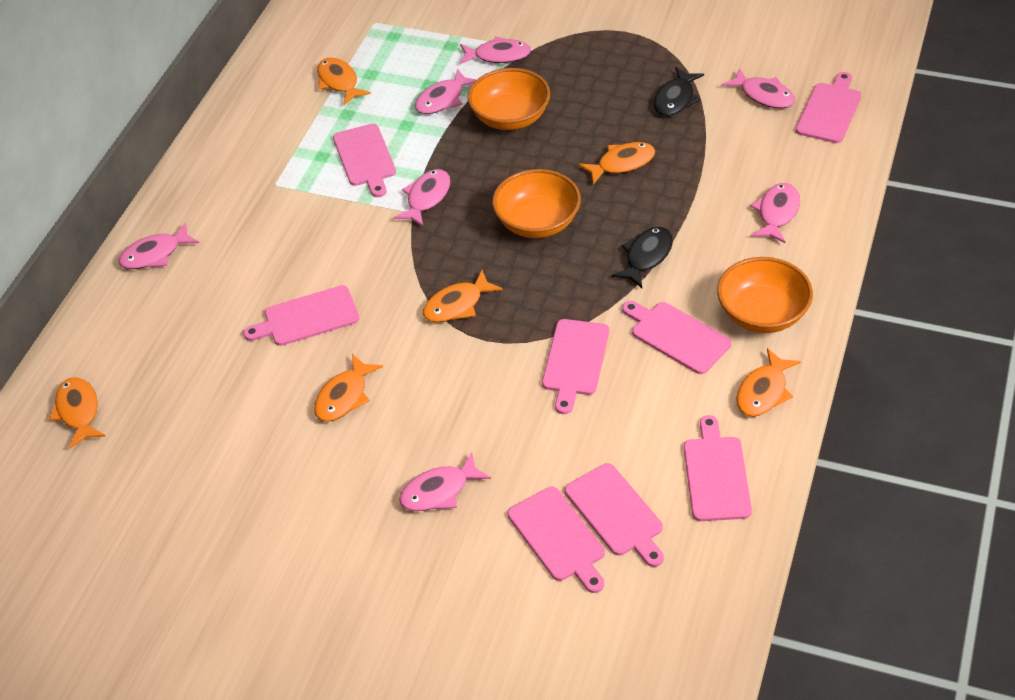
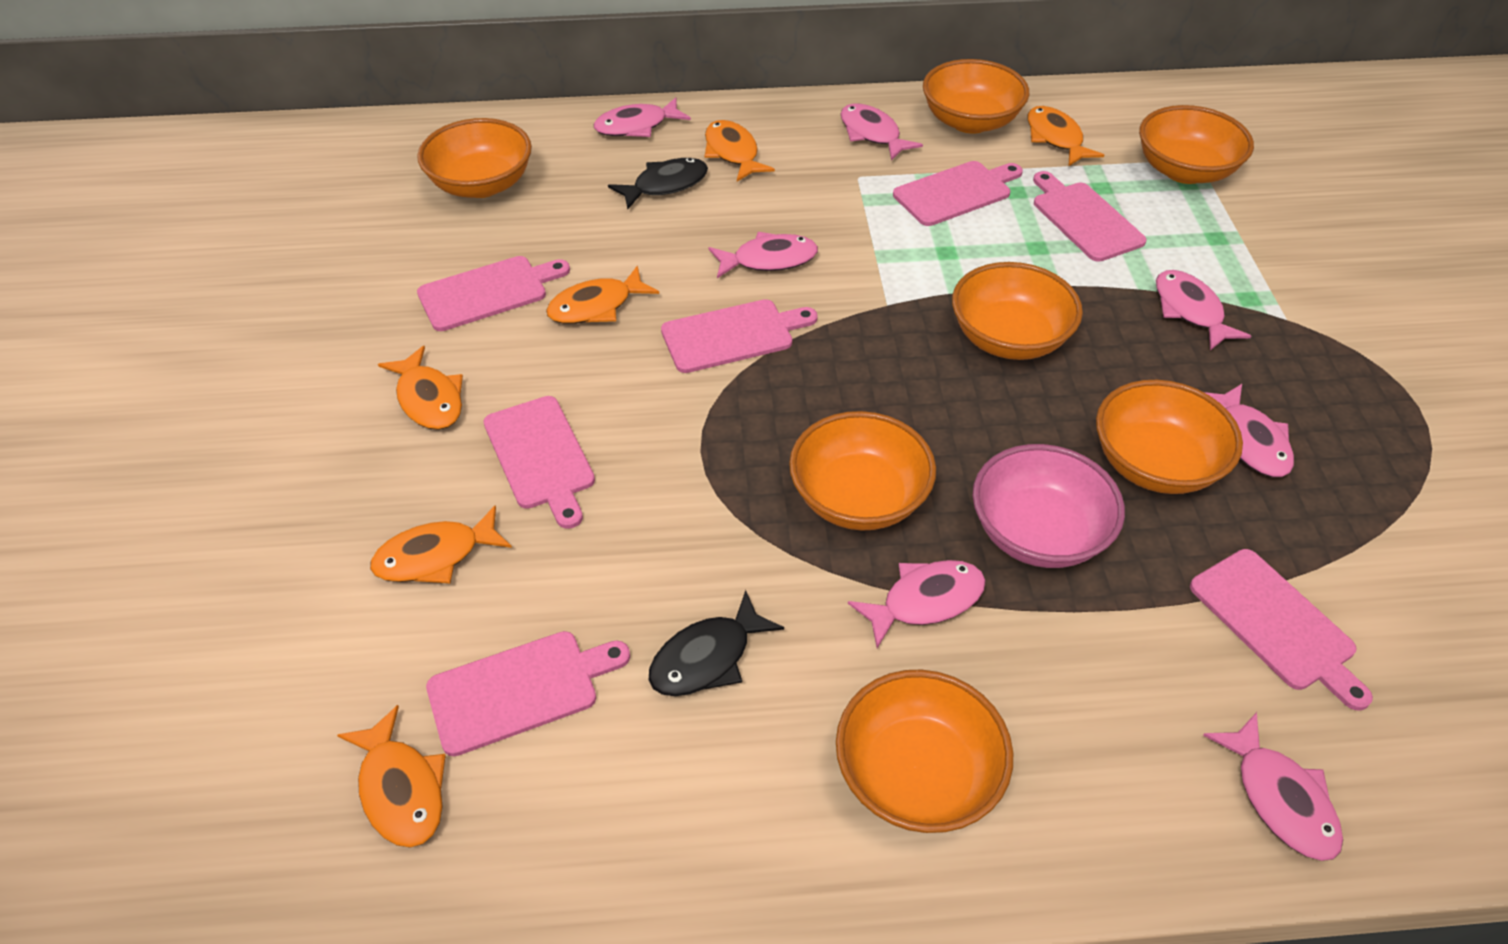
orange bowl: 3 -> 7
pink bowl: 0 -> 1
pink cutting board: 8 -> 7

